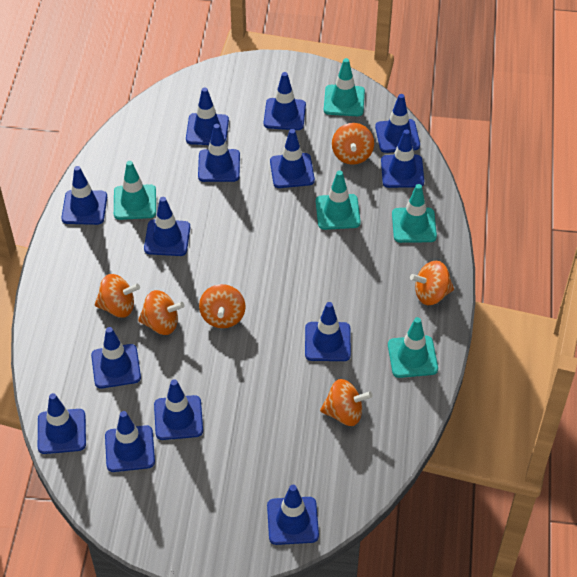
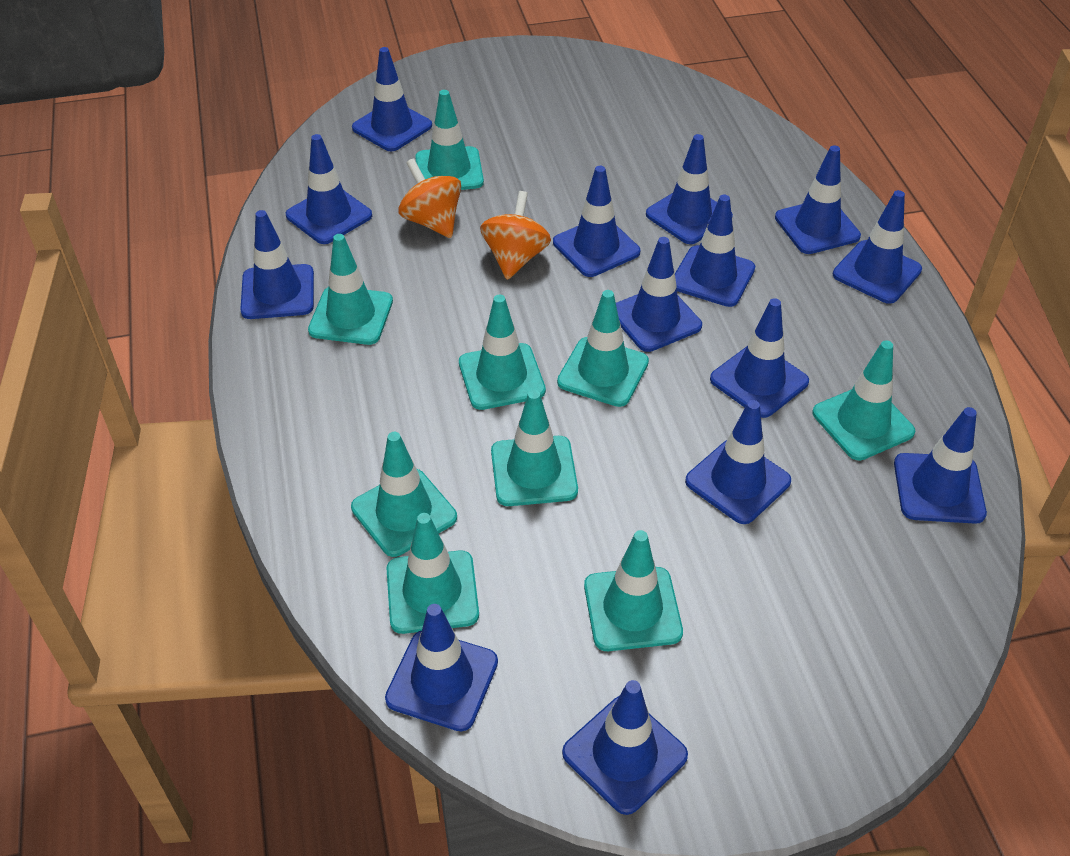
orange spinning top: 6 -> 2
turquoise traffic cone: 5 -> 9

